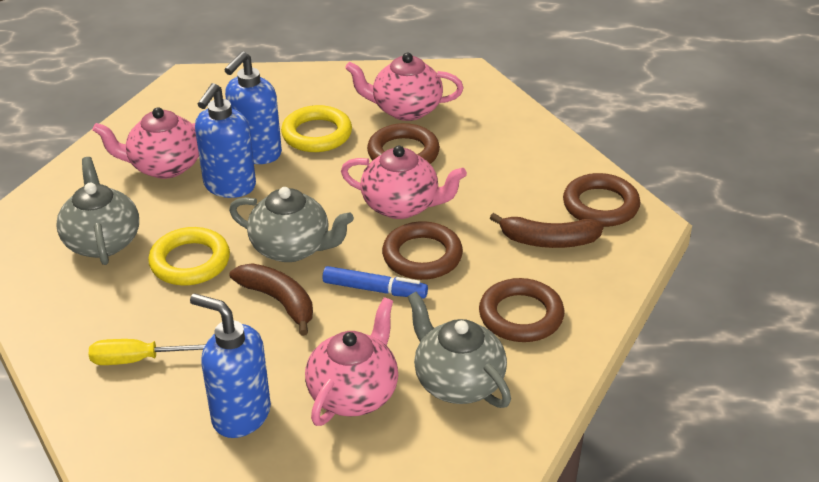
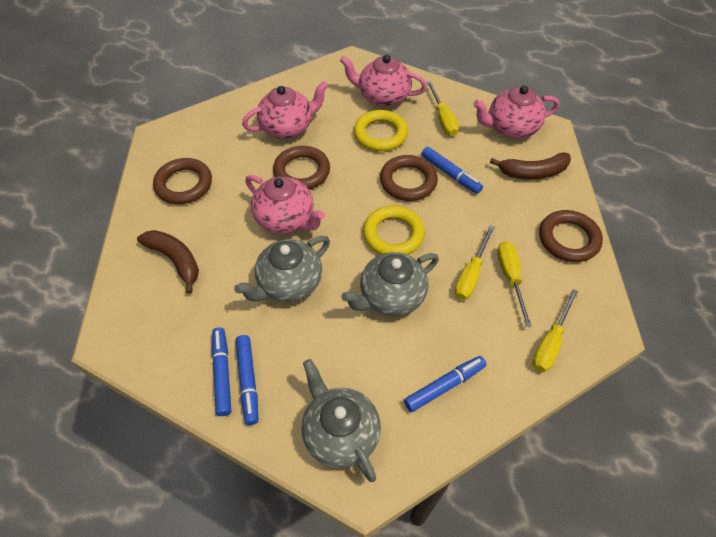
blue marker: 1 -> 4
blue soap dispenser: 3 -> 0
yellow screwdriver: 1 -> 4

